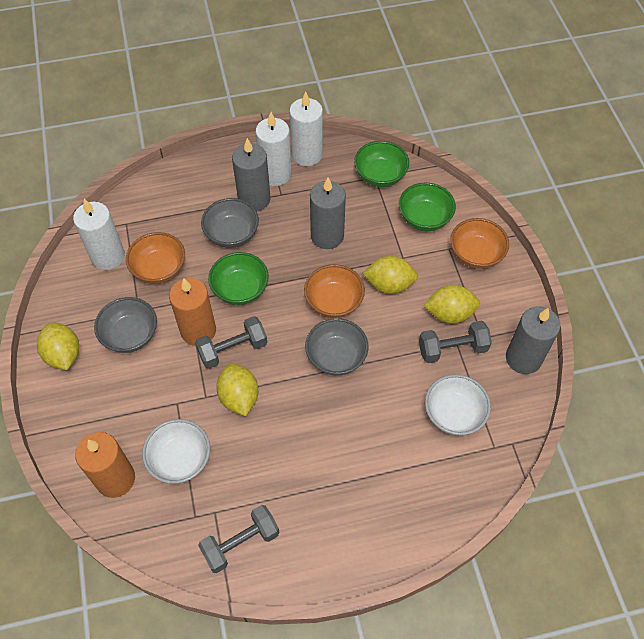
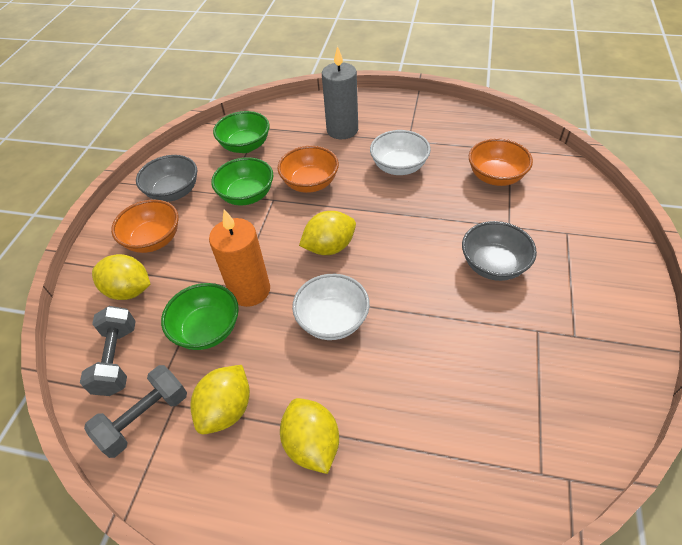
grey bowl: 3 -> 2
grey candle: 3 -> 1
grey dumbbell: 3 -> 2
orange candle: 2 -> 1
white candle: 3 -> 0

